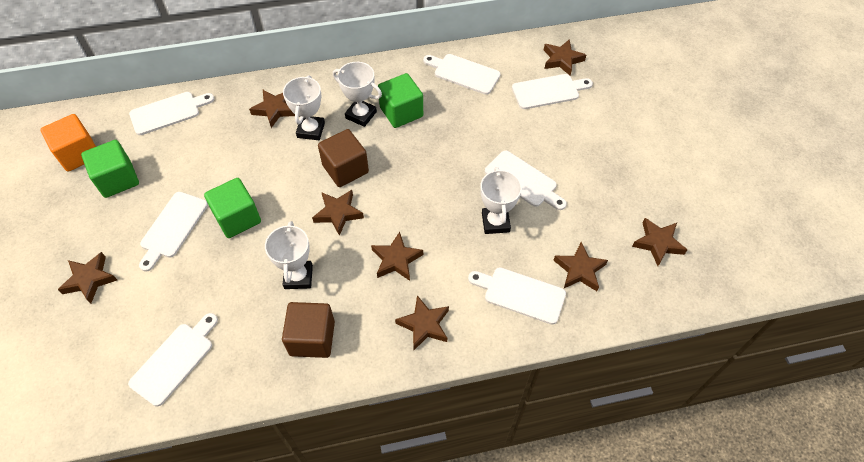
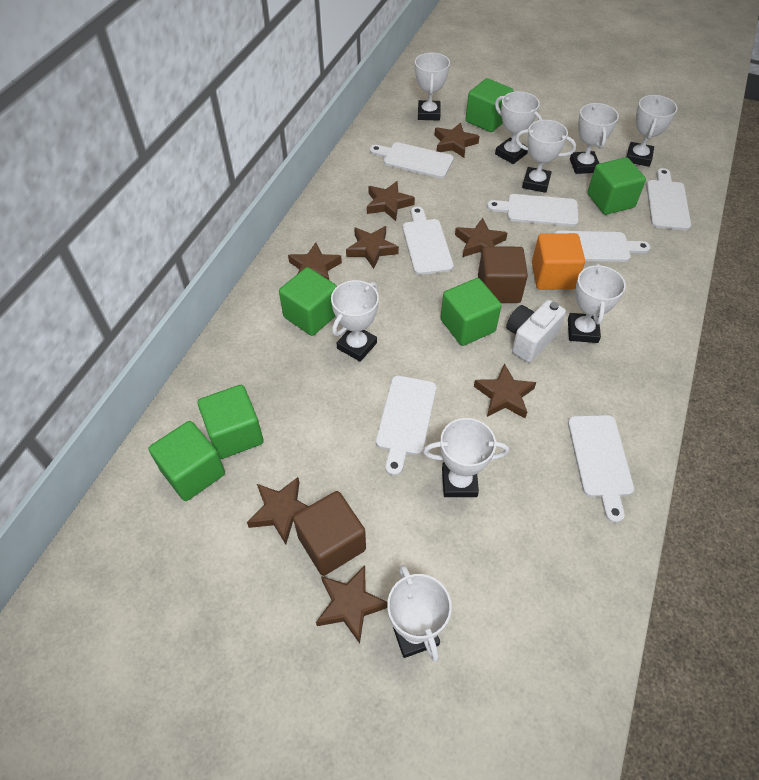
green cube: 3 -> 6
white camera: 0 -> 1
white trophy: 4 -> 9

